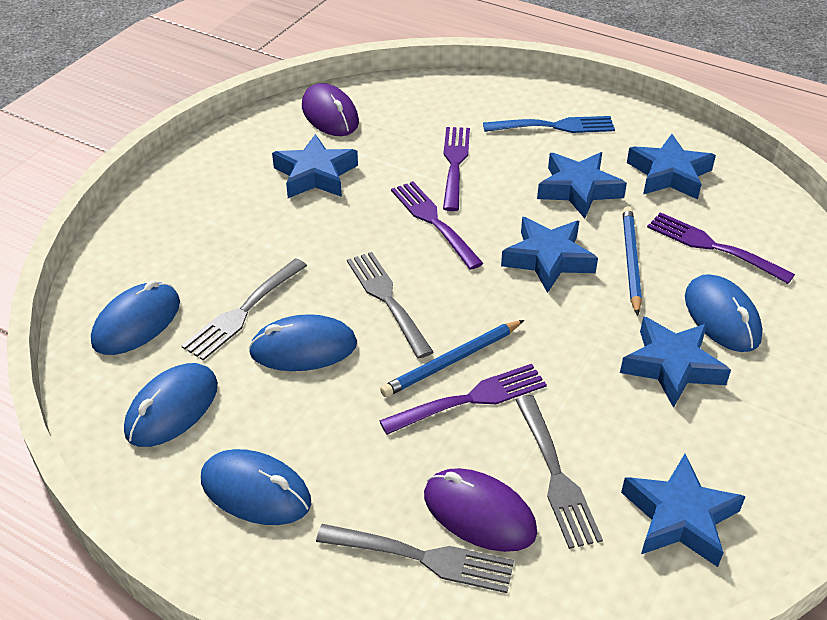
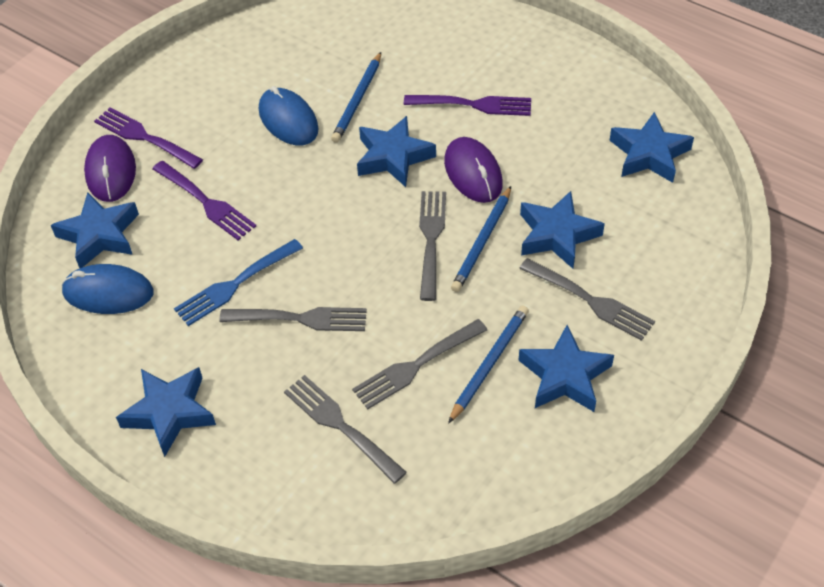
blue mouse: 5 -> 2
blue pencil: 2 -> 3
grey fork: 4 -> 5
purple fork: 4 -> 3

